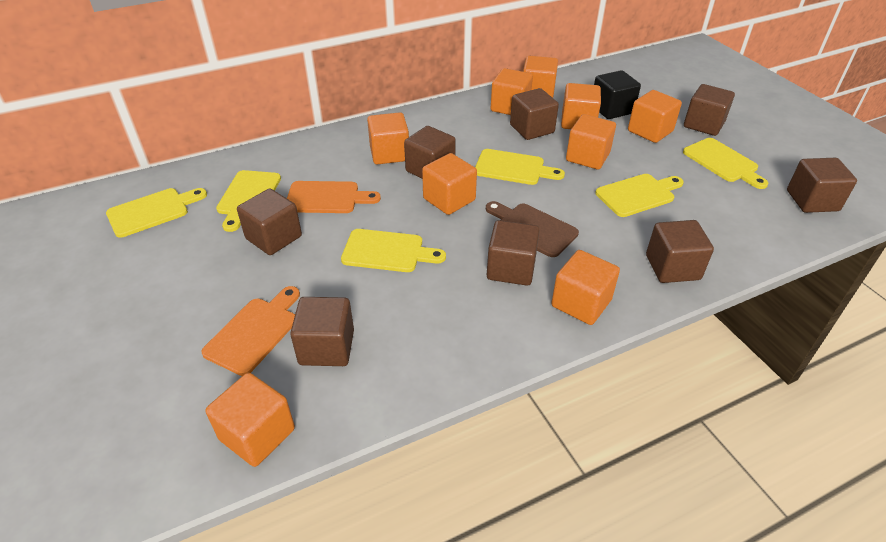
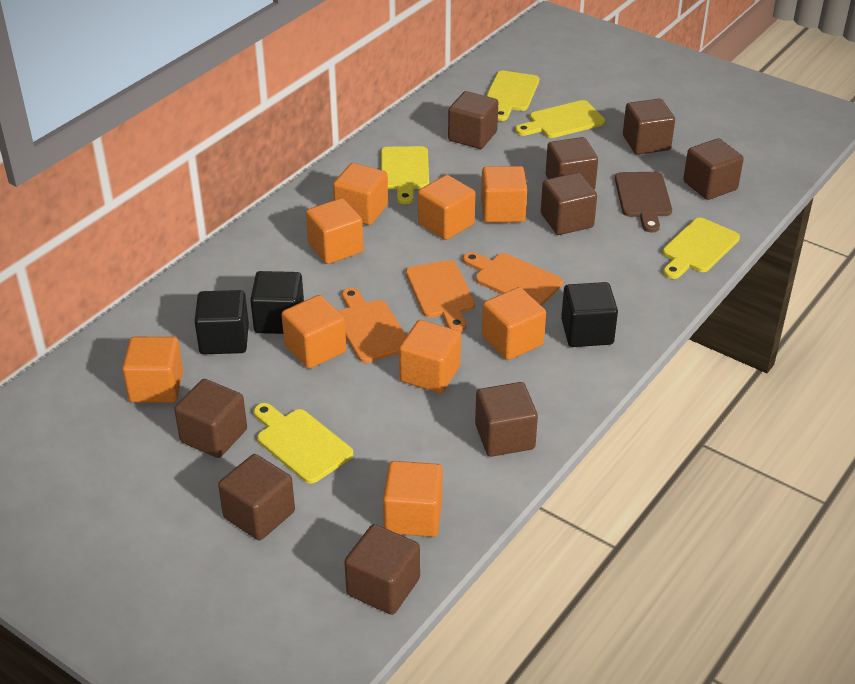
black cube: 1 -> 3
brown cube: 8 -> 9
orange cutting board: 2 -> 3
yellow cutting board: 6 -> 5

